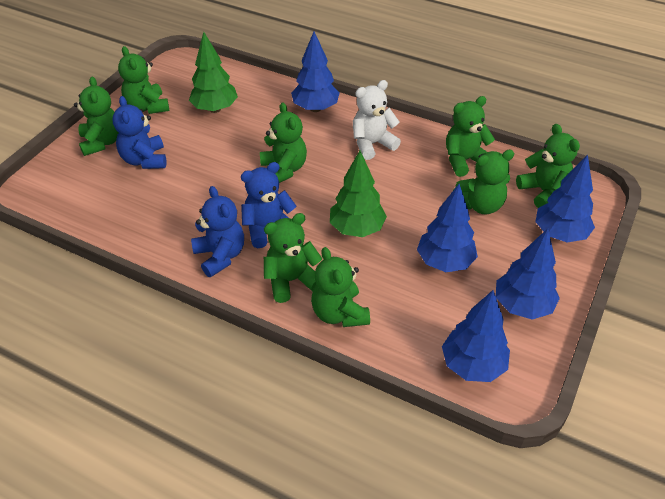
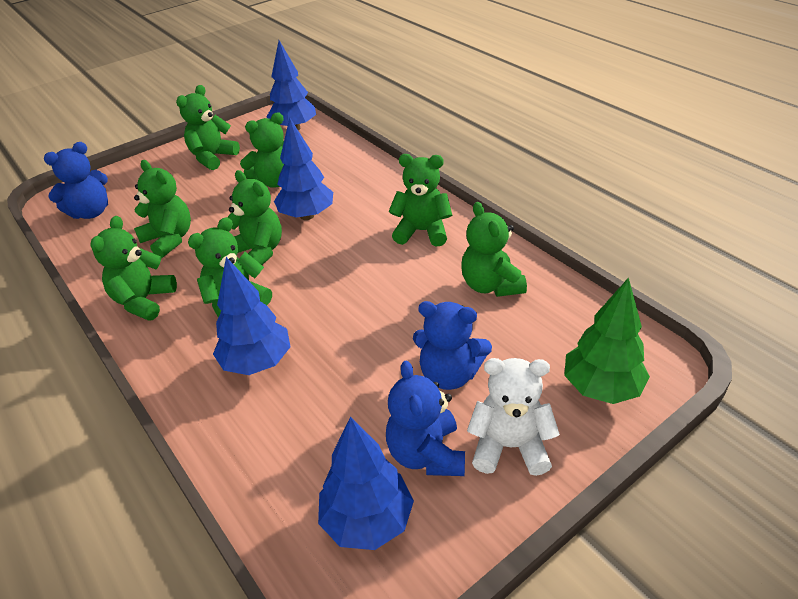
blue tree: 5 -> 4
green tree: 2 -> 1

